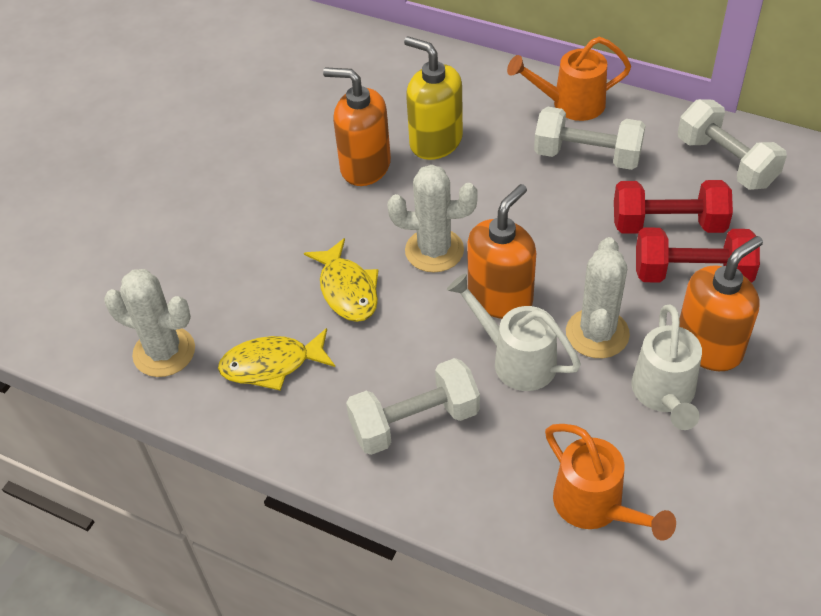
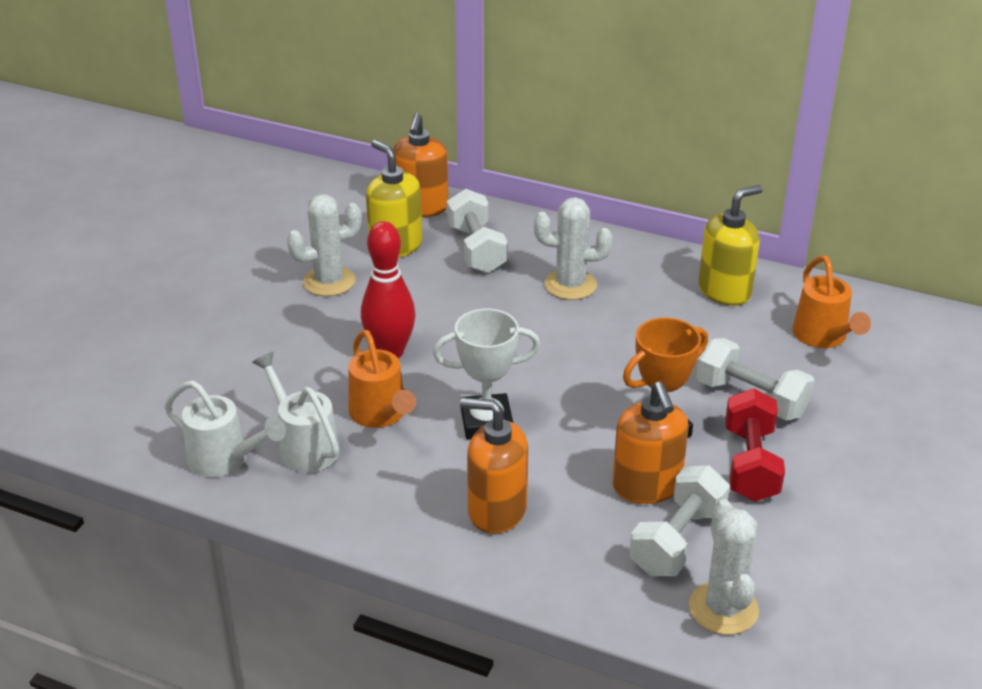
orange trophy: 0 -> 1
red bowling pin: 0 -> 1
red dumbbell: 2 -> 1
white trophy: 0 -> 1
yellow fish: 2 -> 0
yellow soap dispenser: 1 -> 2

